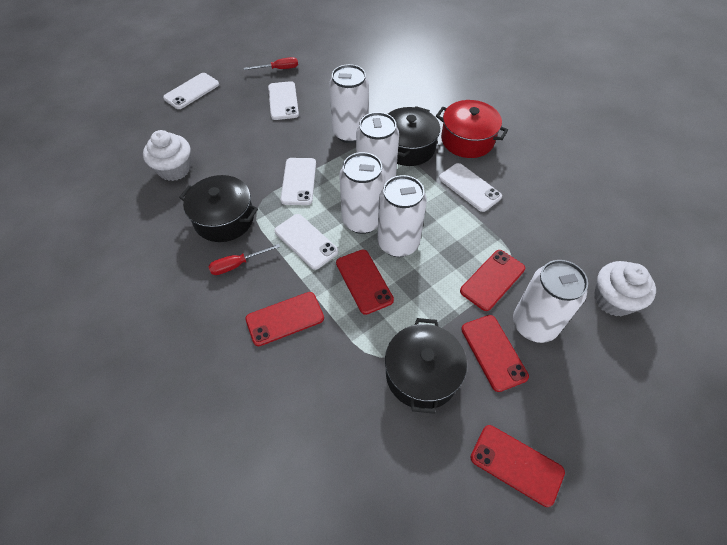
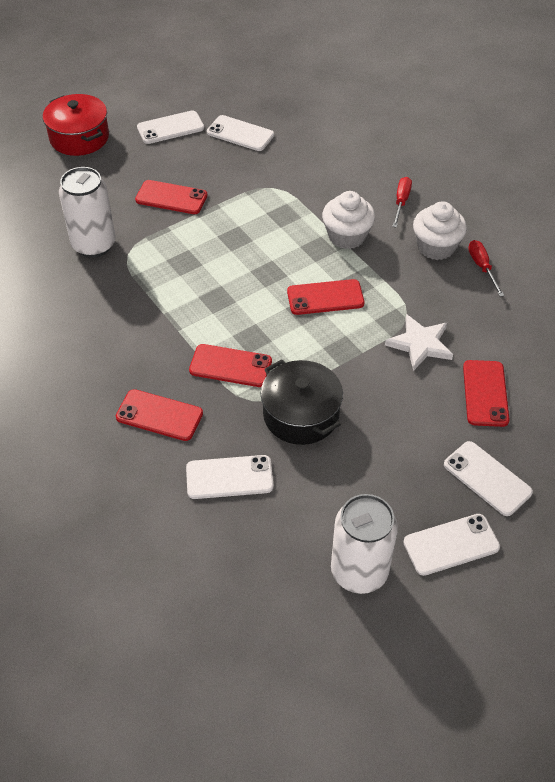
black pot: 3 -> 1
white can: 5 -> 2
white star: 0 -> 1

